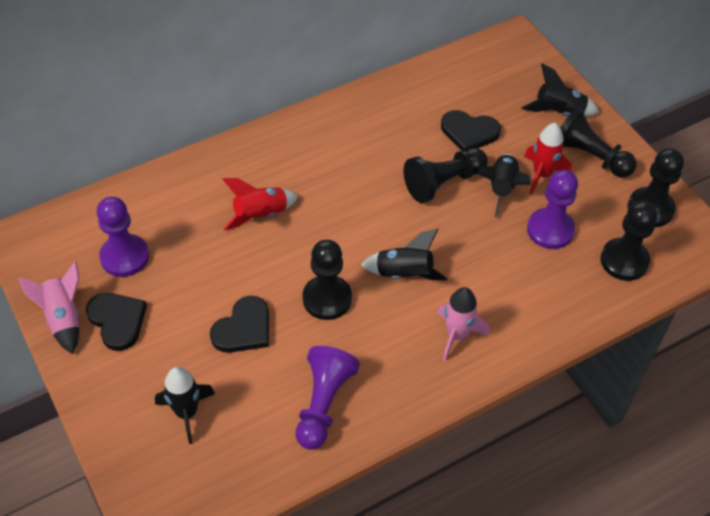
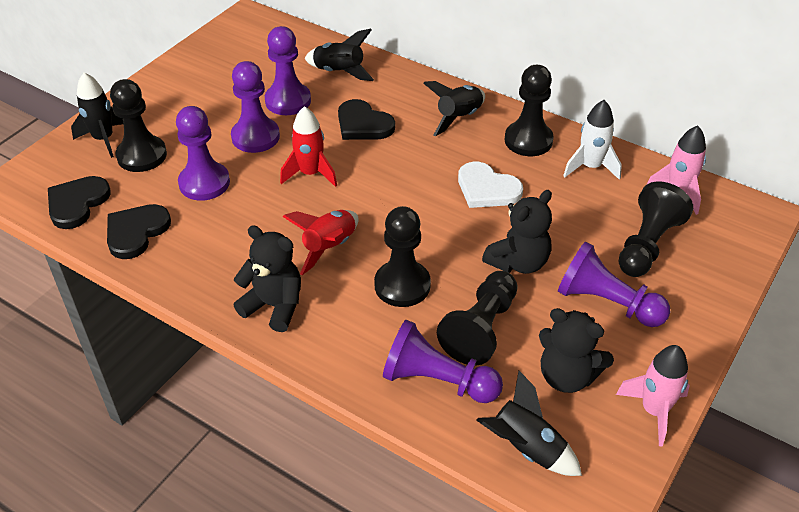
black teddy bear: 0 -> 3
purple pawn: 3 -> 5
white heart: 0 -> 1
white rocket: 0 -> 1

